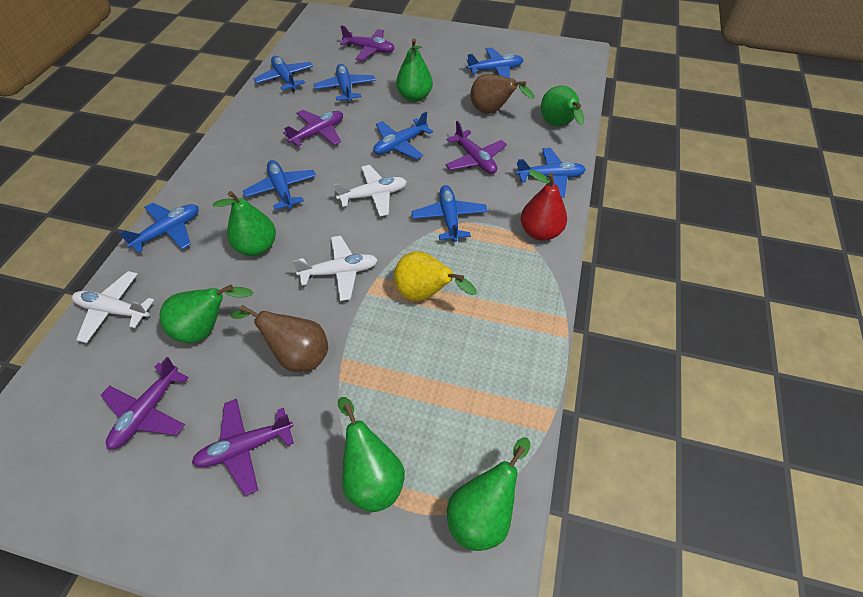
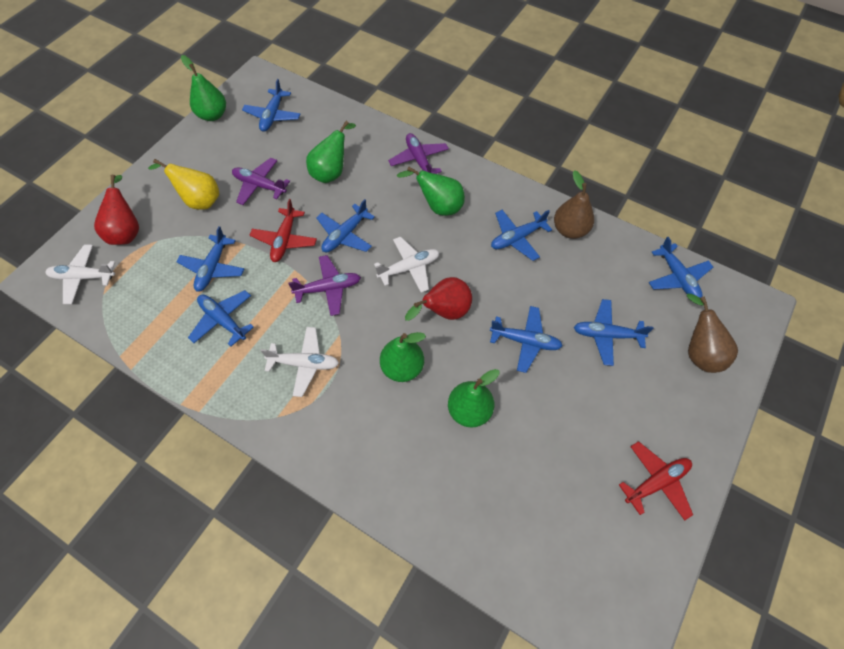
green pear: 6 -> 5
purple plane: 5 -> 3
red pear: 1 -> 2
red plane: 0 -> 2

